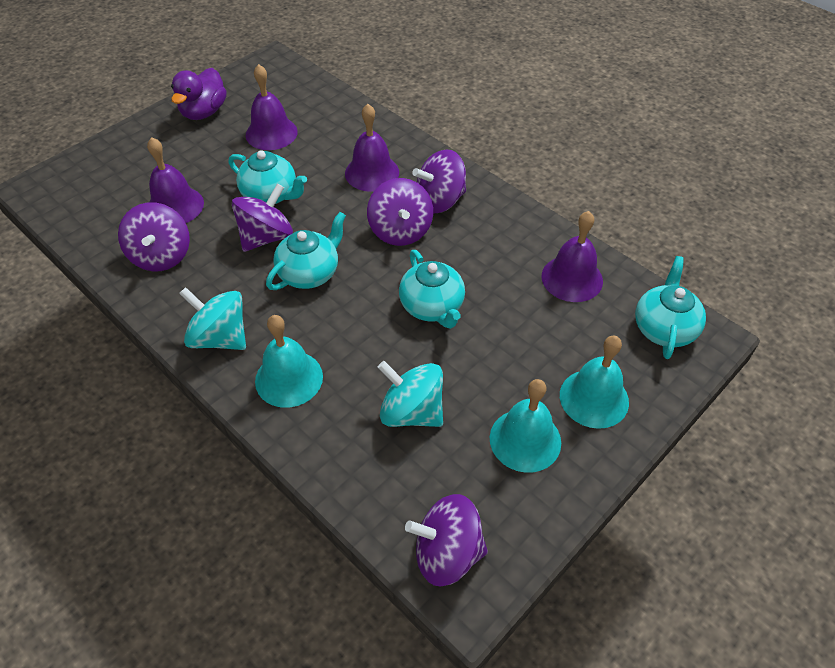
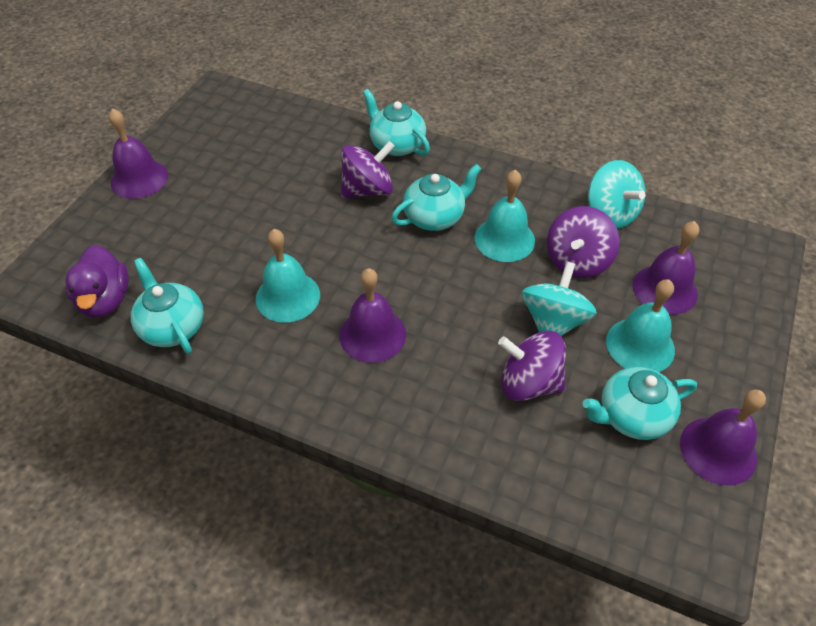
purple spinning top: 5 -> 3

